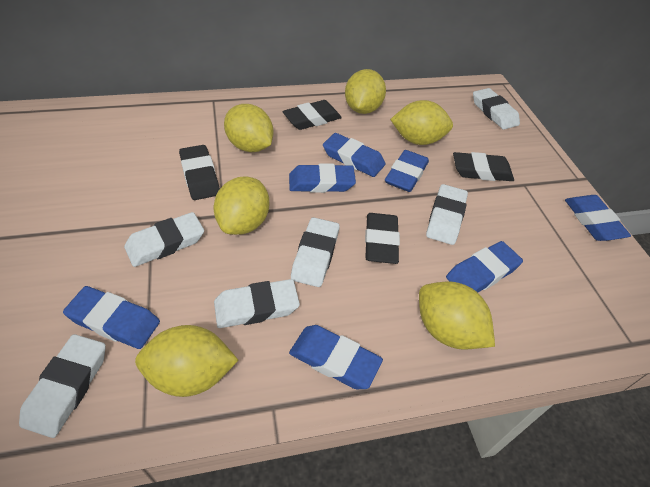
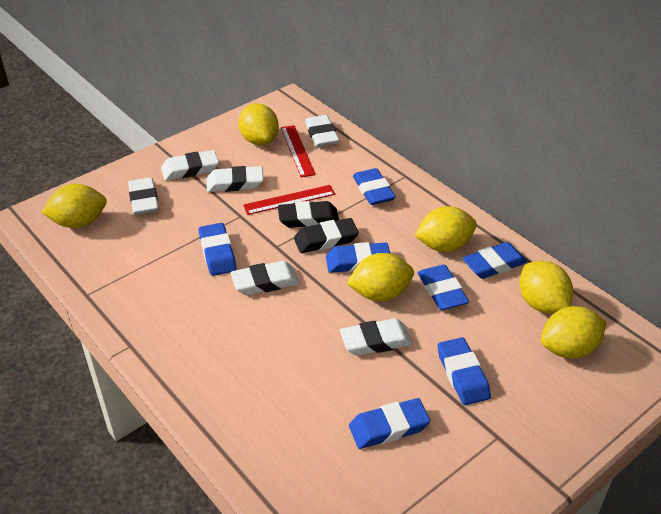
black eraser: 4 -> 2
red ruler: 0 -> 2

